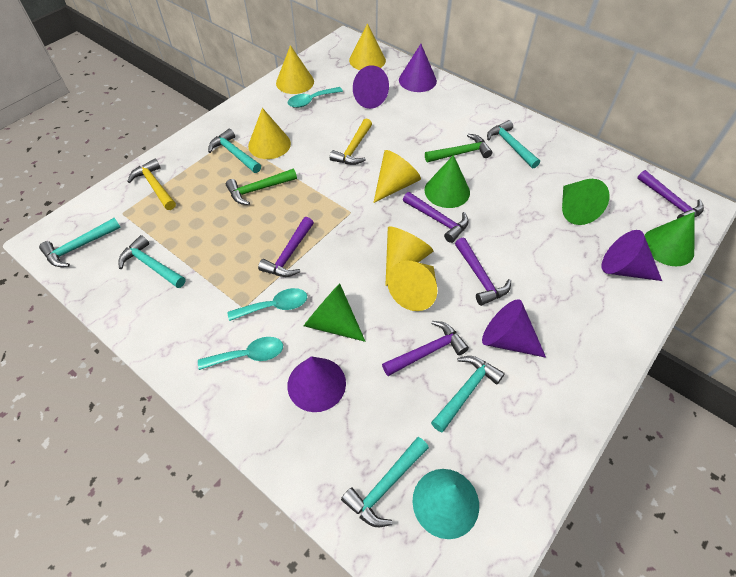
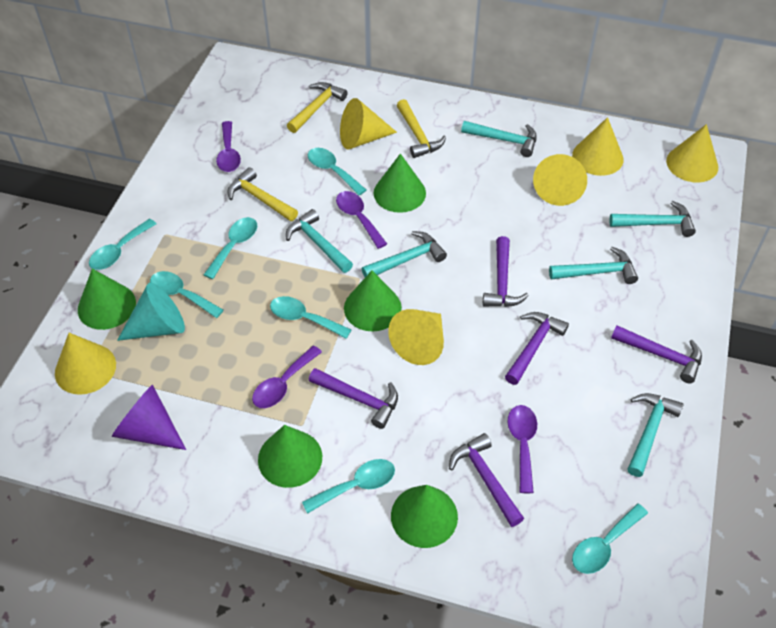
green cone: 4 -> 5
green hammer: 2 -> 0
purple cone: 5 -> 1
purple spoon: 0 -> 4
turquoise spoon: 3 -> 7
yellow hammer: 2 -> 3

